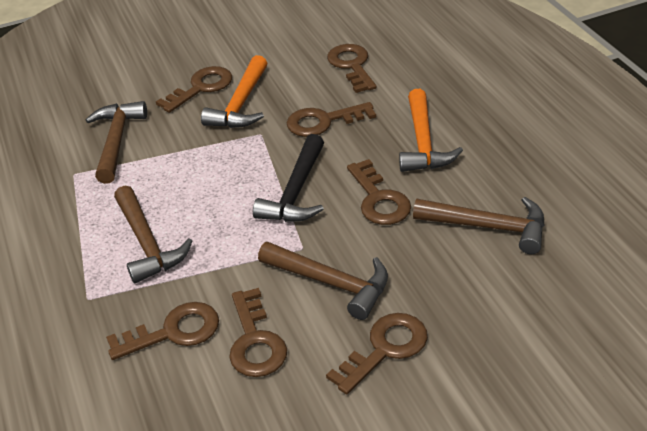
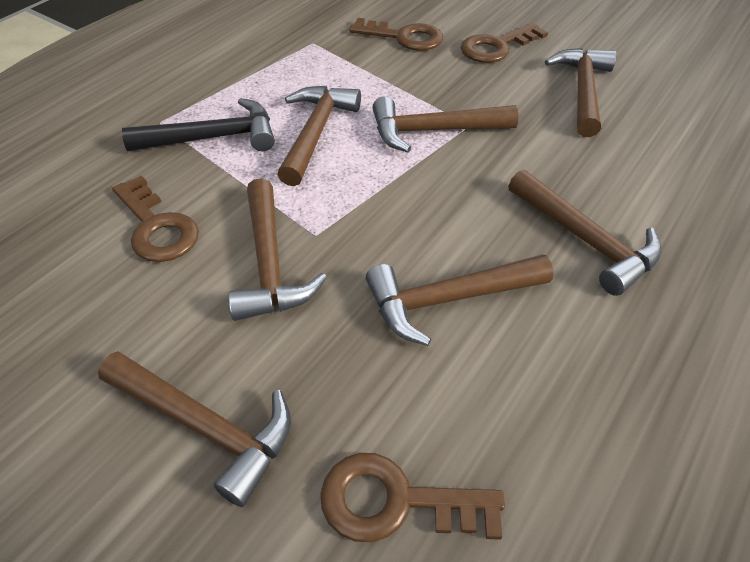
brown hammer: 4 -> 7
brown key: 7 -> 4
orange hammer: 2 -> 0

